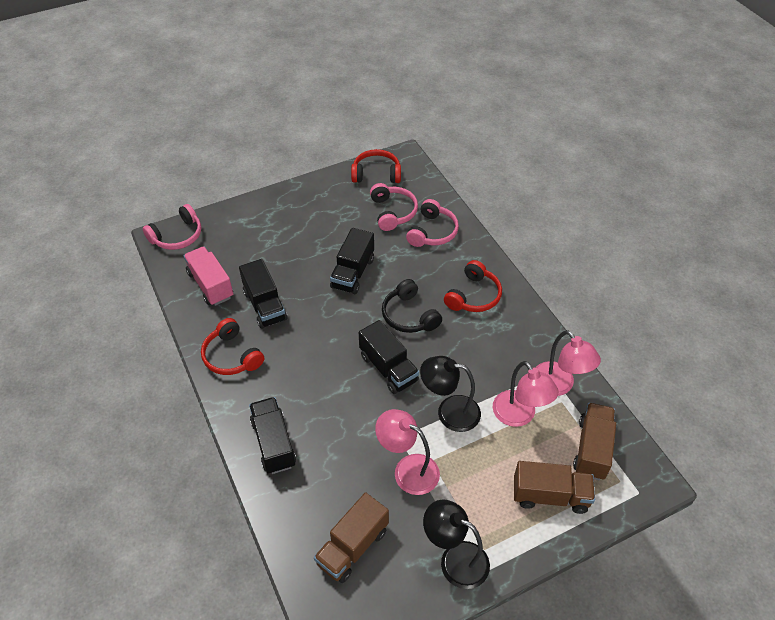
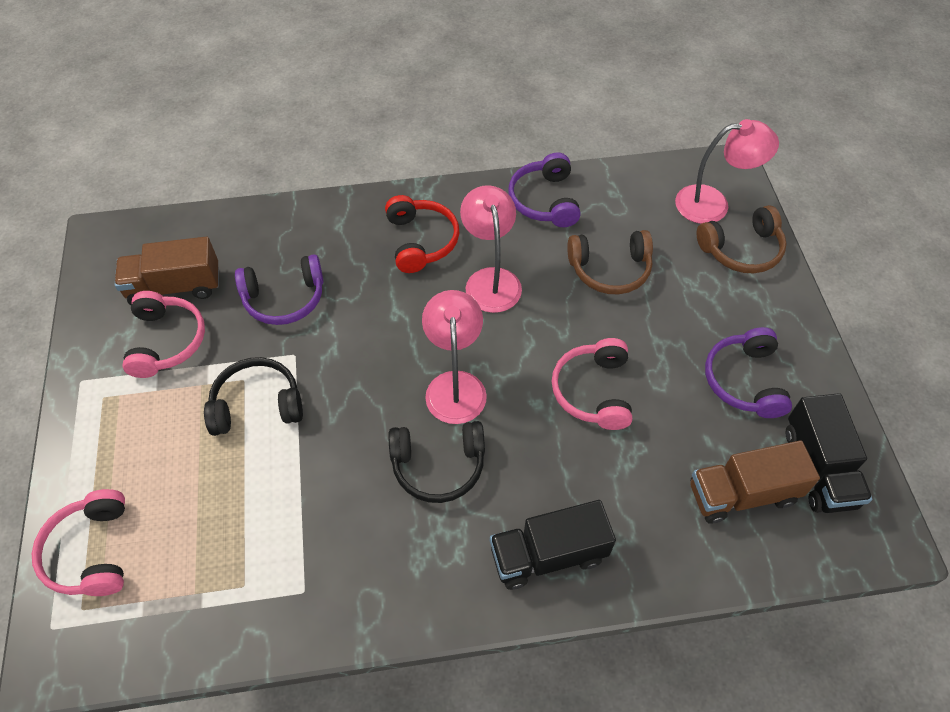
black headphones: 1 -> 2
black lamp: 2 -> 0
black truck: 4 -> 2
brown headphones: 0 -> 2
brown truck: 3 -> 2
pink truck: 1 -> 0
purple headphones: 0 -> 3
red headphones: 3 -> 1

